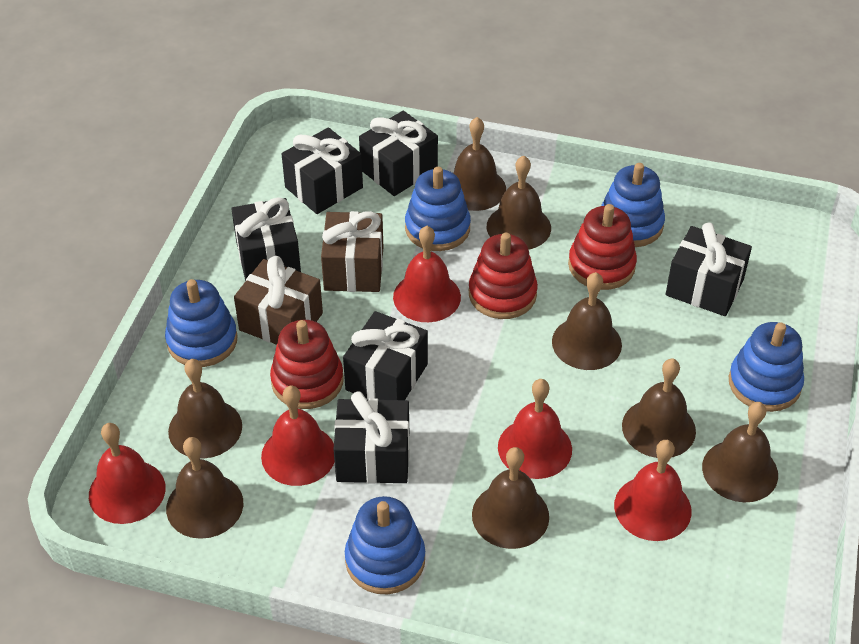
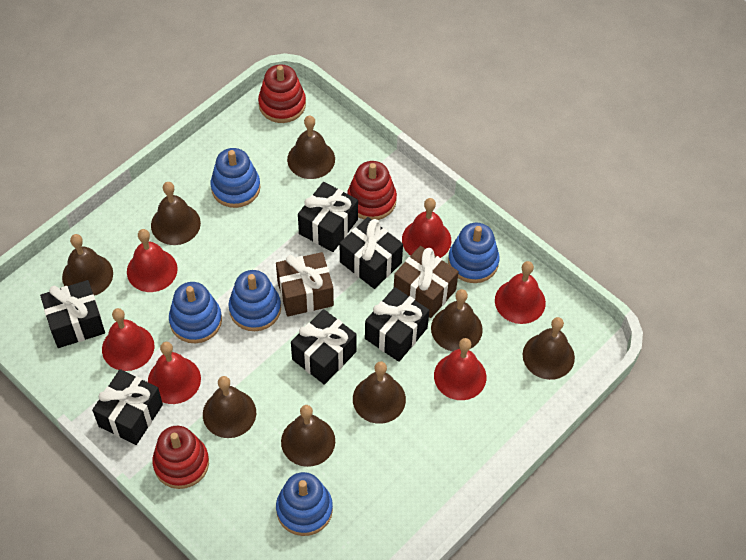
red bell: 5 -> 6

